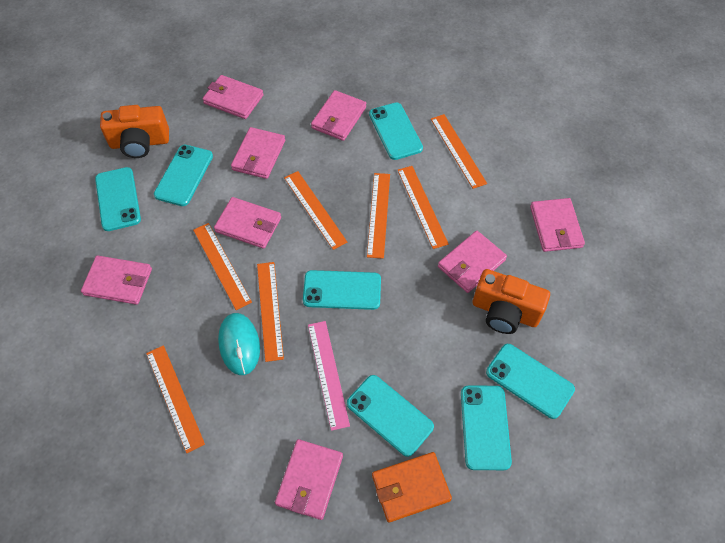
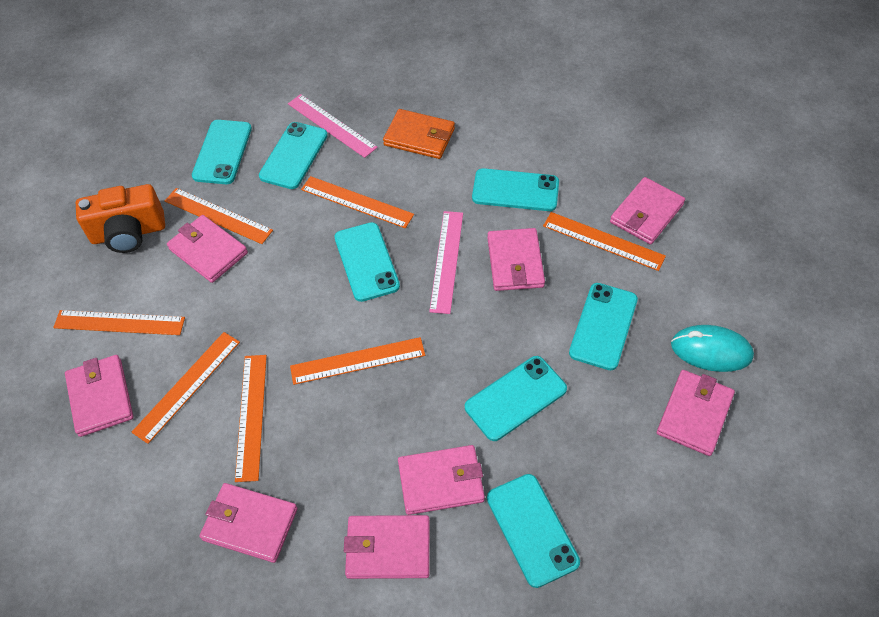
orange camera: 2 -> 1
pink ruler: 1 -> 2

